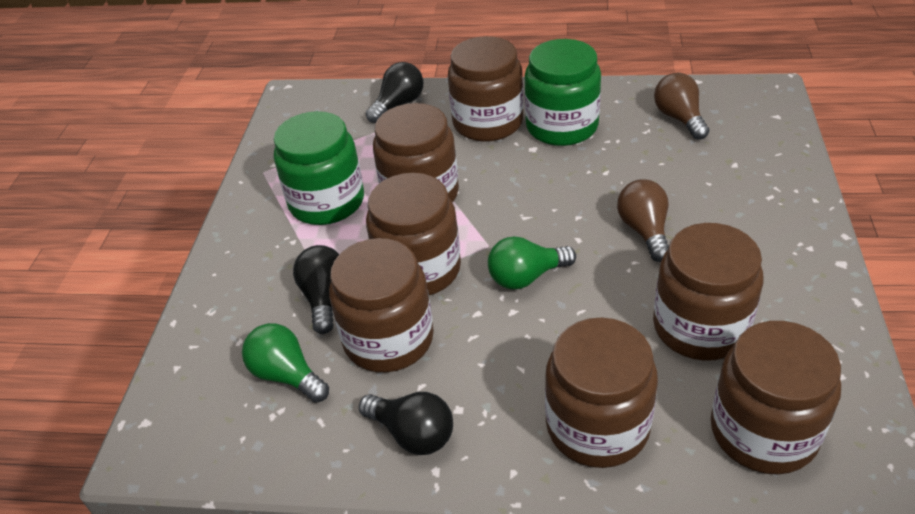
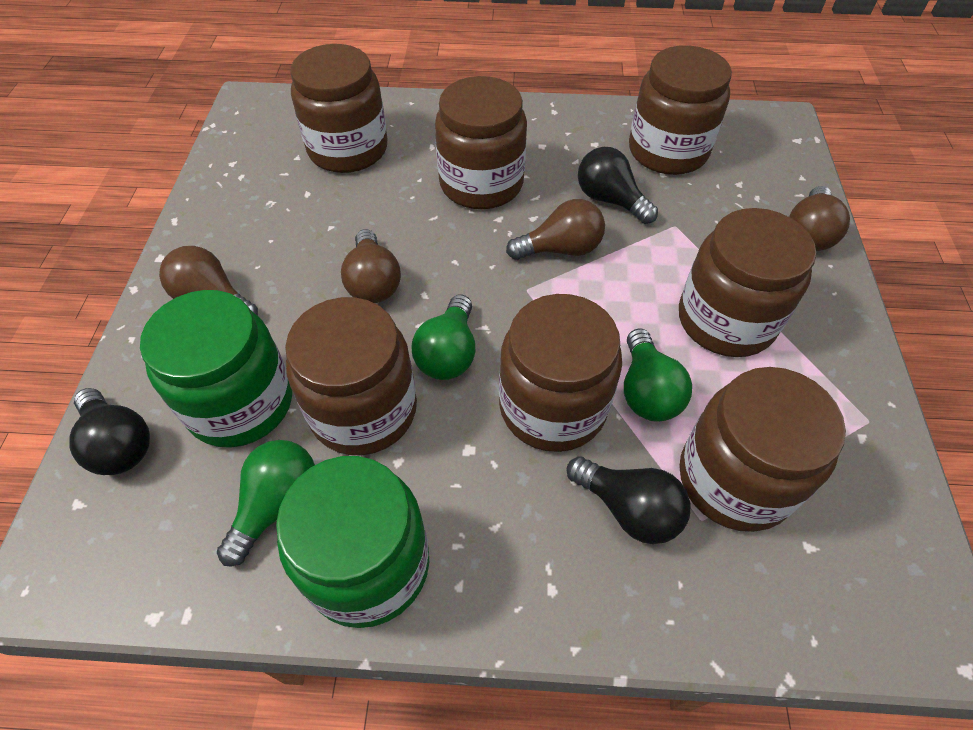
brown light bulb: 2 -> 4
green light bulb: 2 -> 3

